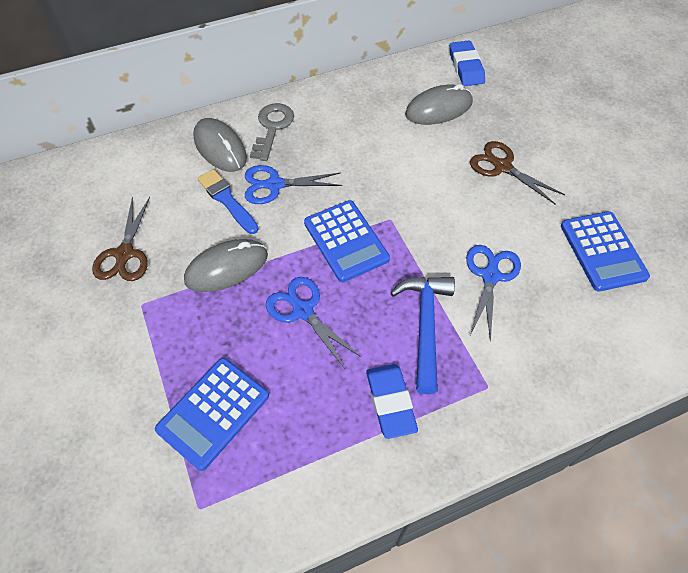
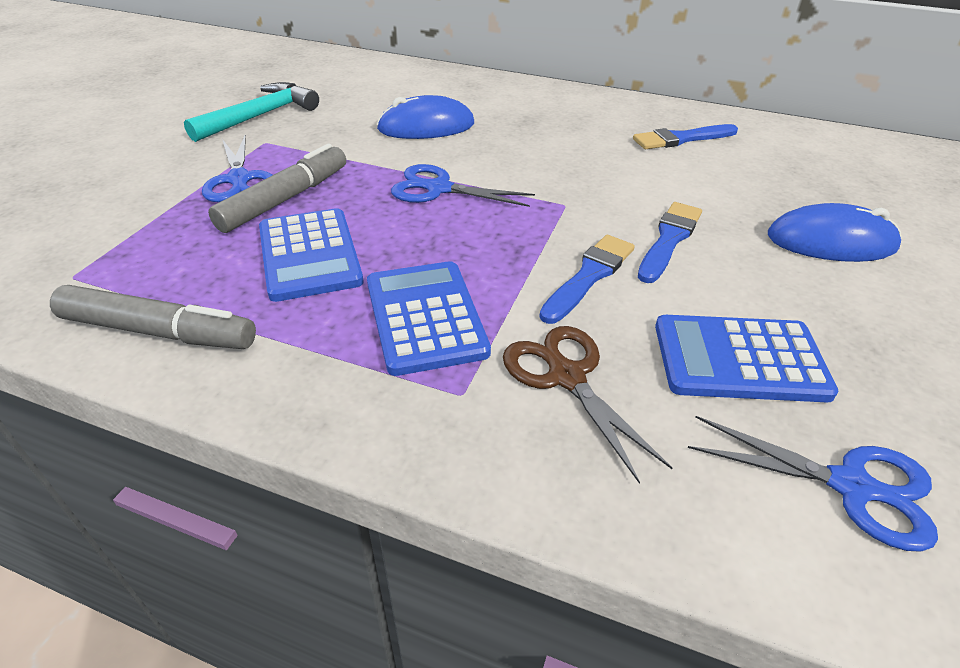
blue brush: 1 -> 3
blue eraser: 2 -> 0
blue hammer: 1 -> 0
blue mouse: 0 -> 2
brown scissors: 2 -> 1
grey key: 1 -> 0
grey marker: 0 -> 2
grey mouse: 3 -> 0
turquoise hammer: 0 -> 1

